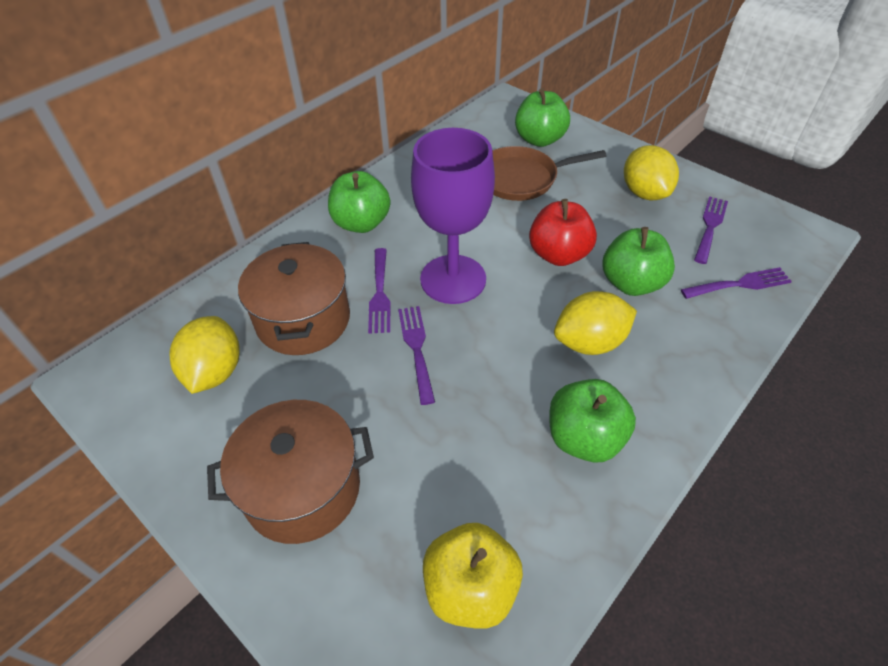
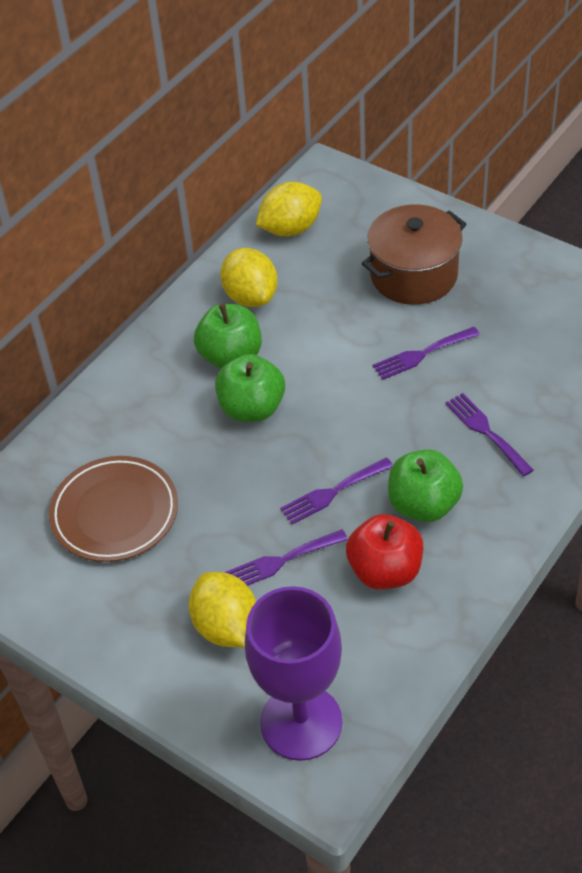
brown pan: 1 -> 0
brown plate: 0 -> 1
brown pot: 2 -> 1
green apple: 4 -> 3
yellow apple: 1 -> 0

